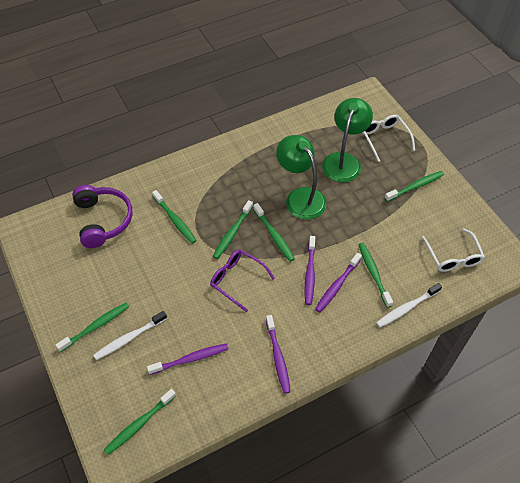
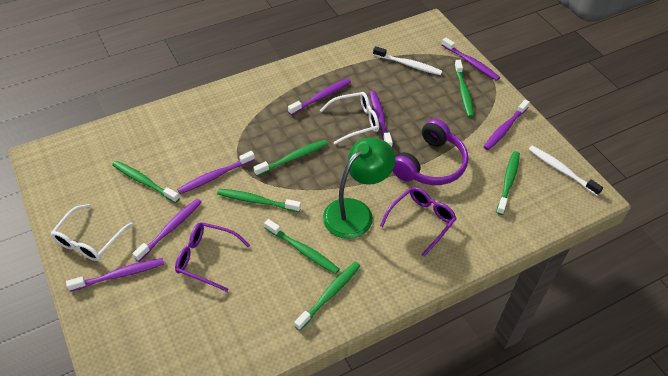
green lamp: 2 -> 1
purple glasses: 1 -> 2
purple toothbrush: 4 -> 7

